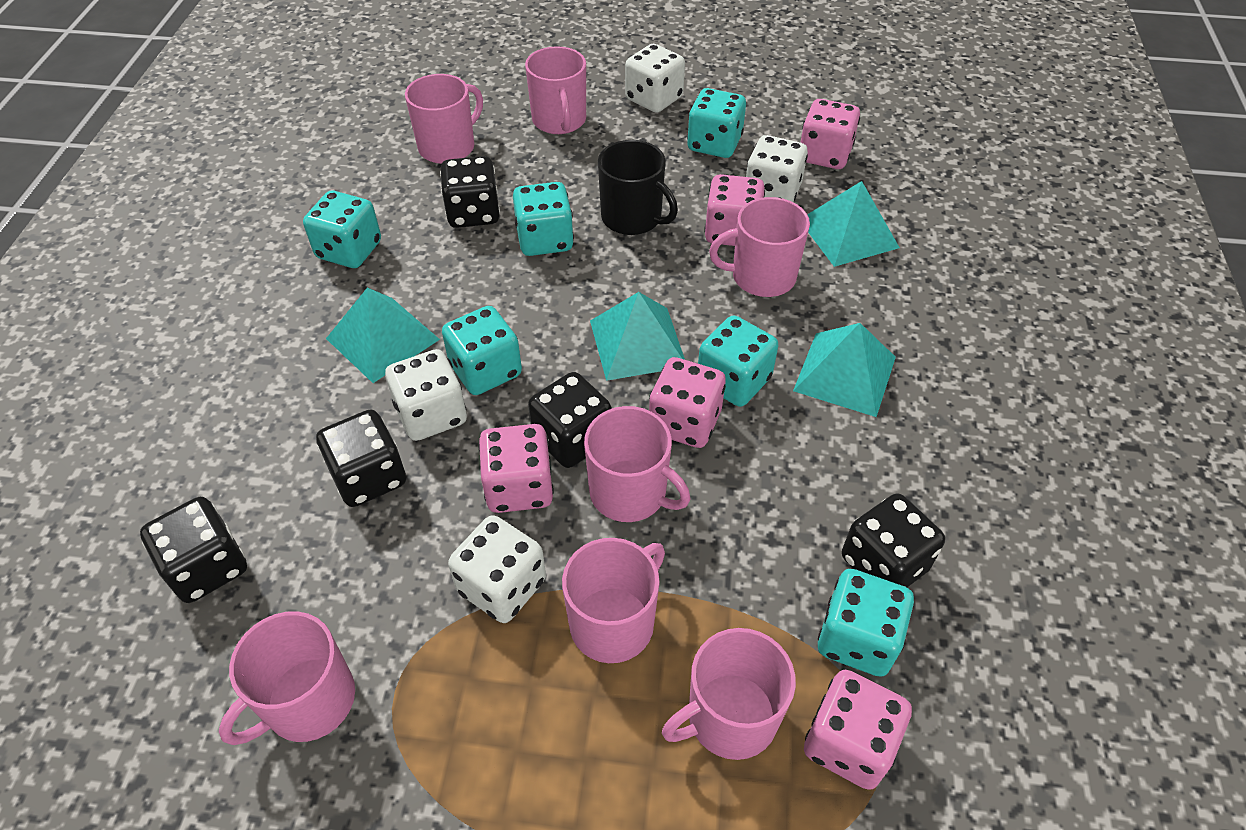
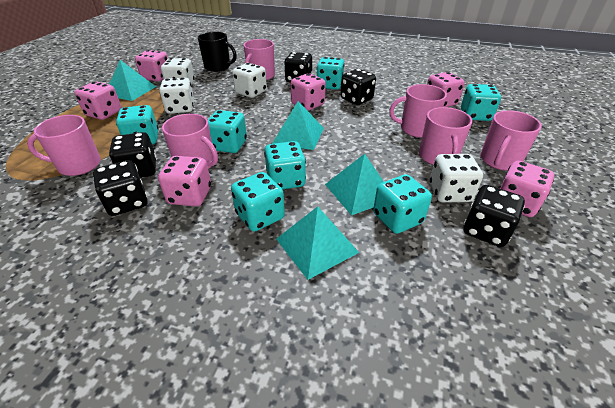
pink dice: 5 -> 6
pink mug: 7 -> 6
turquoise dice: 6 -> 7

